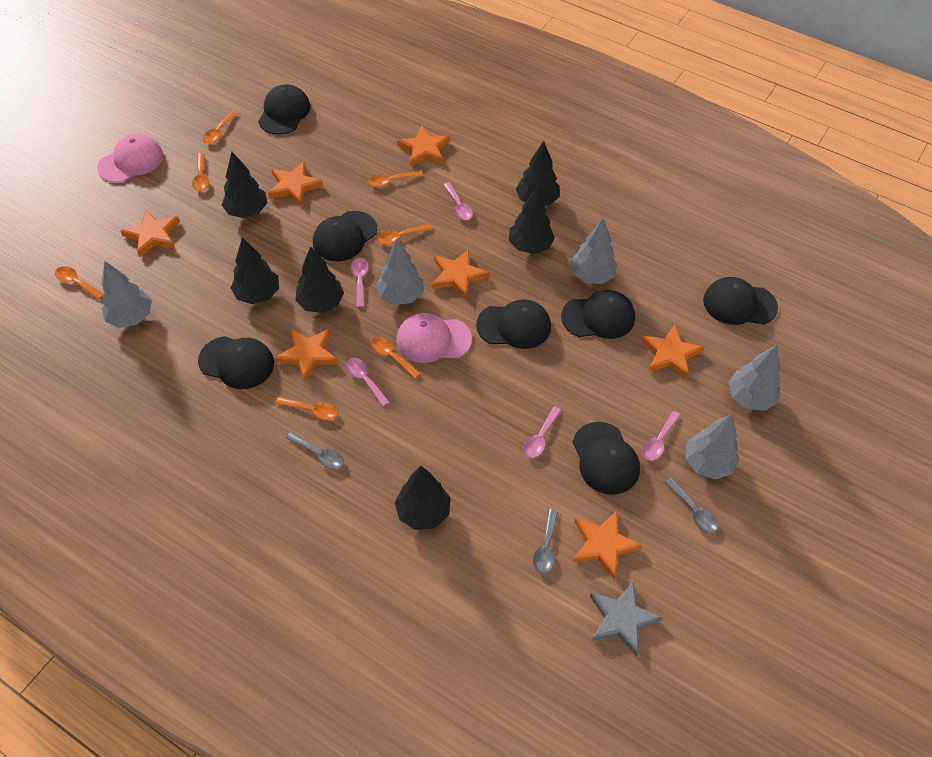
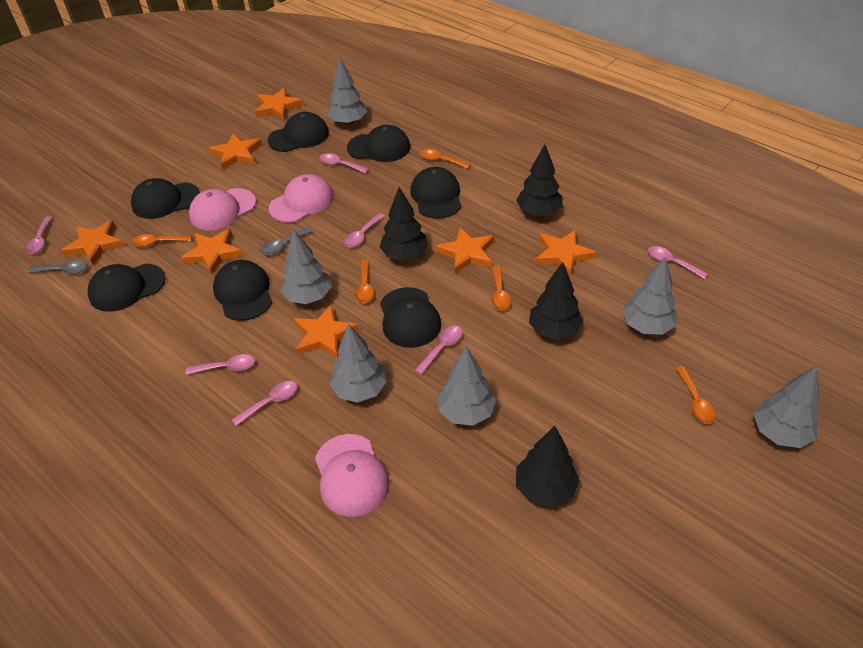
black tree: 6 -> 4
grey spoon: 3 -> 2
grey star: 1 -> 0
grey tree: 5 -> 6
orange spoon: 7 -> 5
pink cap: 2 -> 3
pink spoon: 5 -> 7

